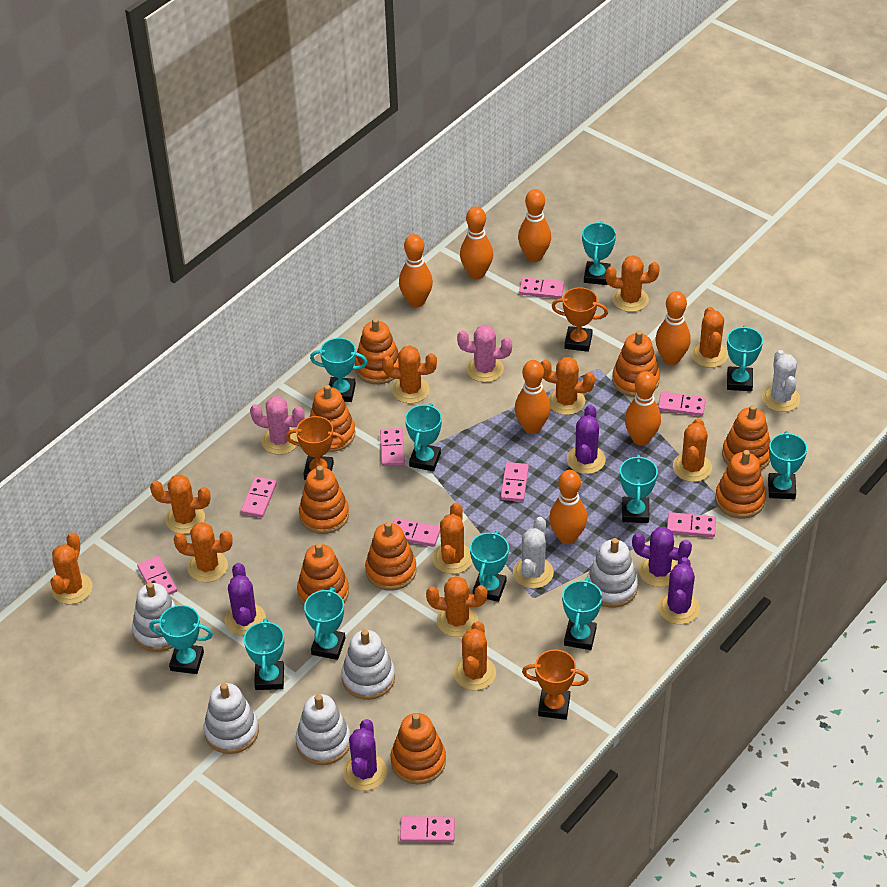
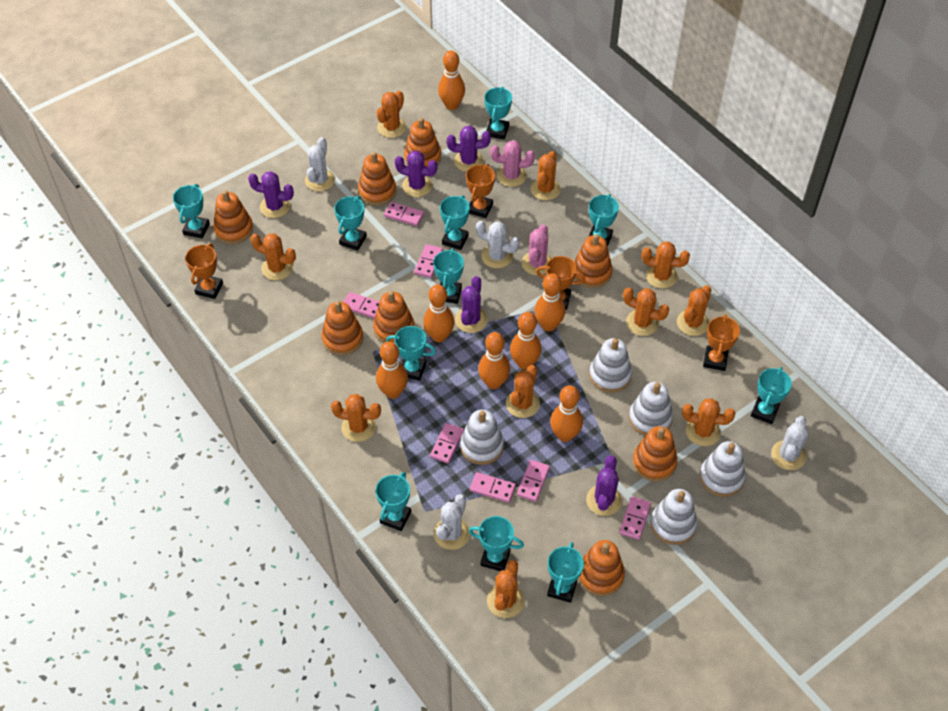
orange cactus: 11 -> 10
orange stacking toy: 9 -> 8
orange trophy: 3 -> 4
pink domino: 9 -> 7
white cactus: 2 -> 4

